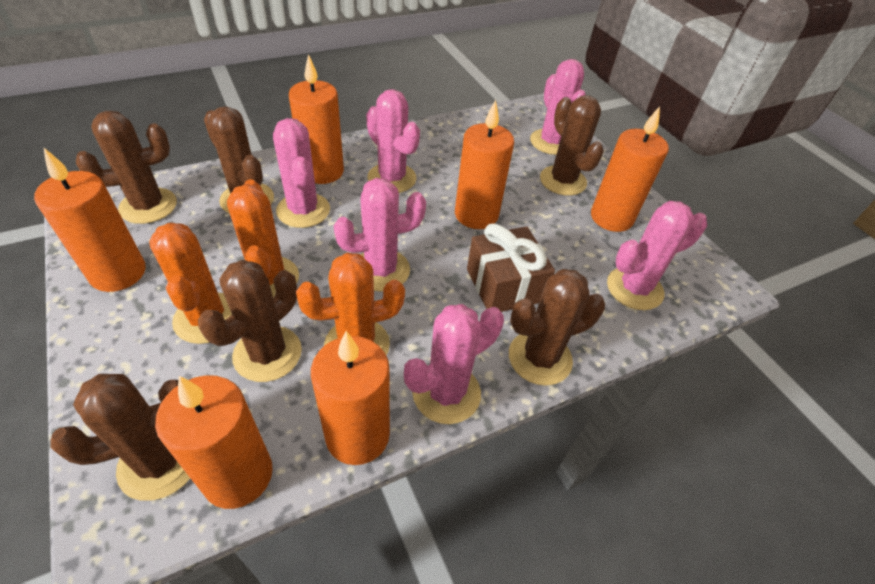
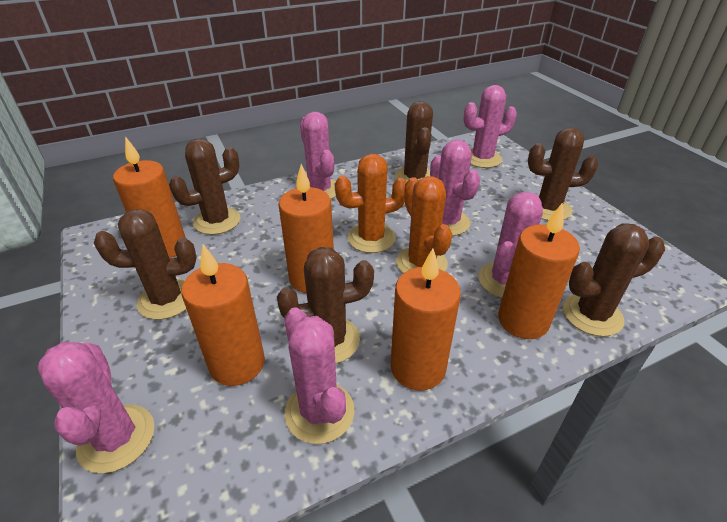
brown gift: 1 -> 0
orange cactus: 3 -> 2
orange candle: 6 -> 5

